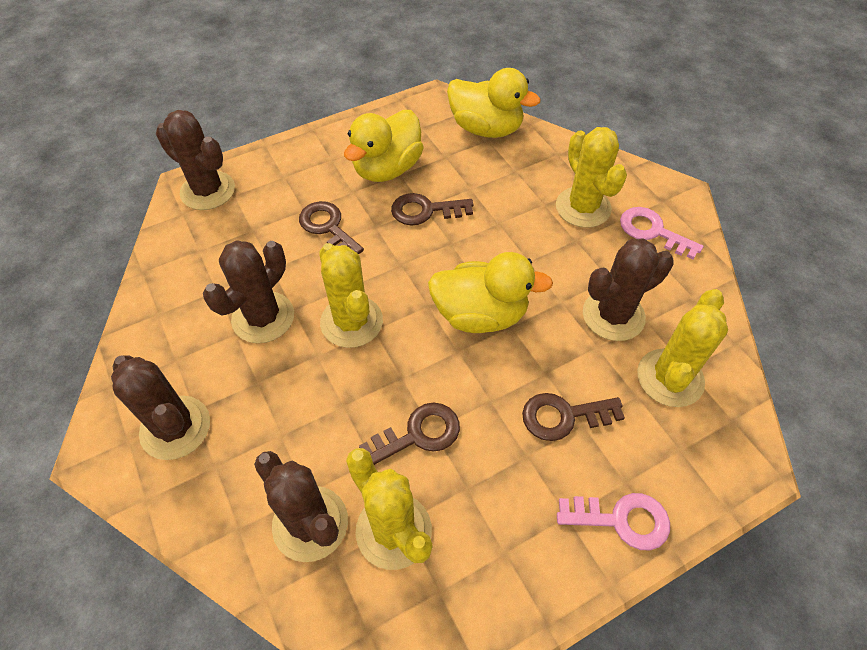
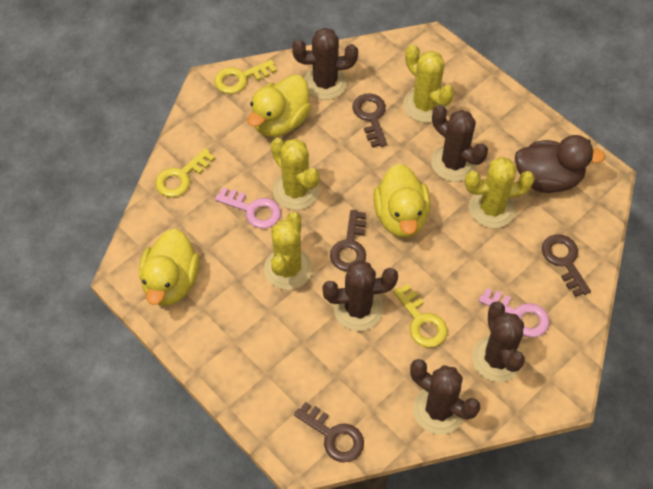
brown duck: 0 -> 1
yellow key: 0 -> 3

